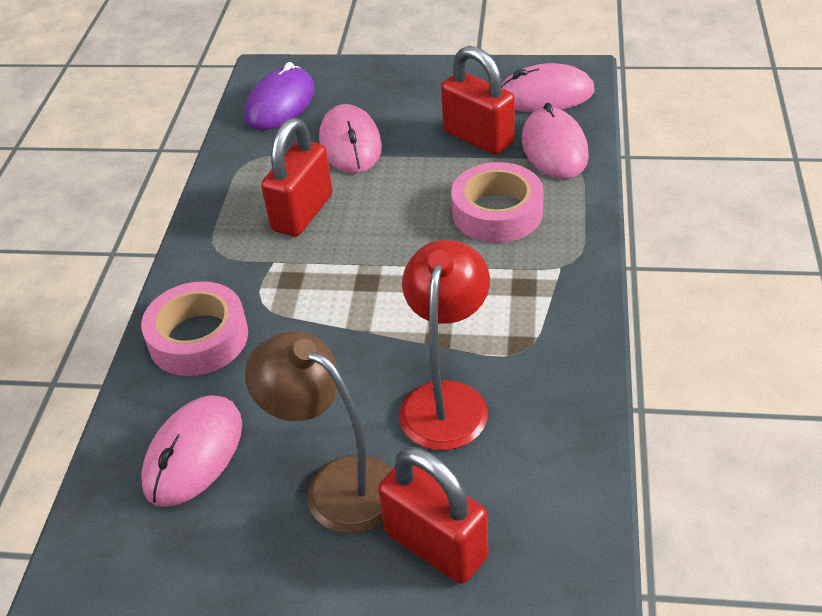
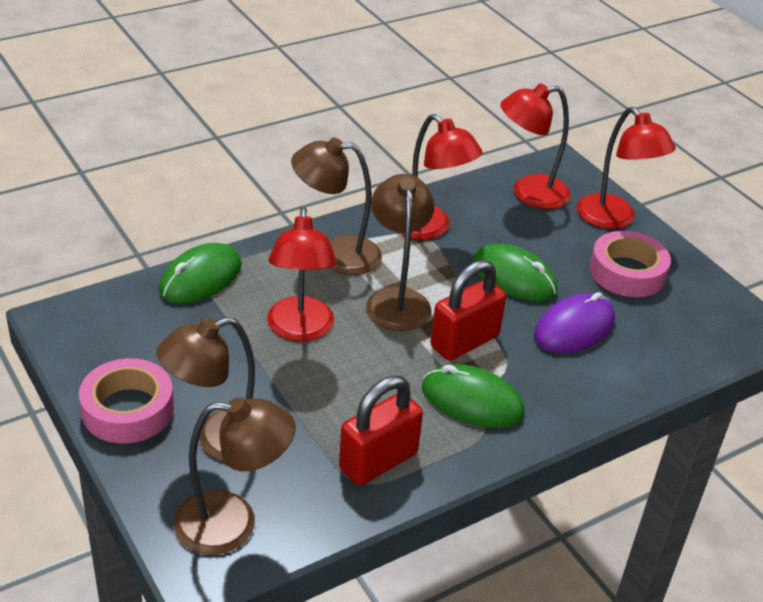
brown lamp: 1 -> 4
green mouse: 0 -> 3
pink mouse: 4 -> 0
red lamp: 1 -> 4
red padlock: 3 -> 2

